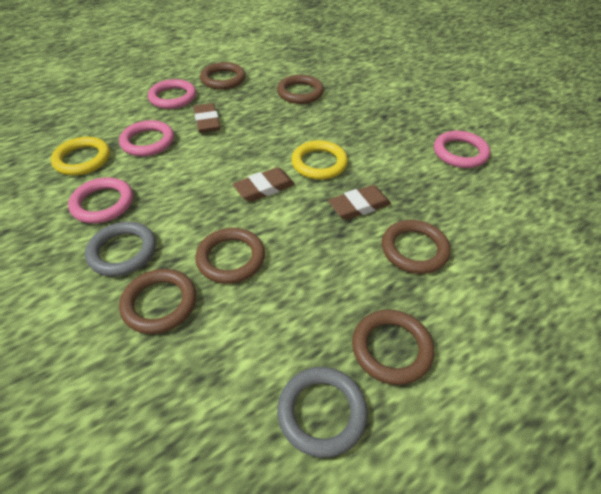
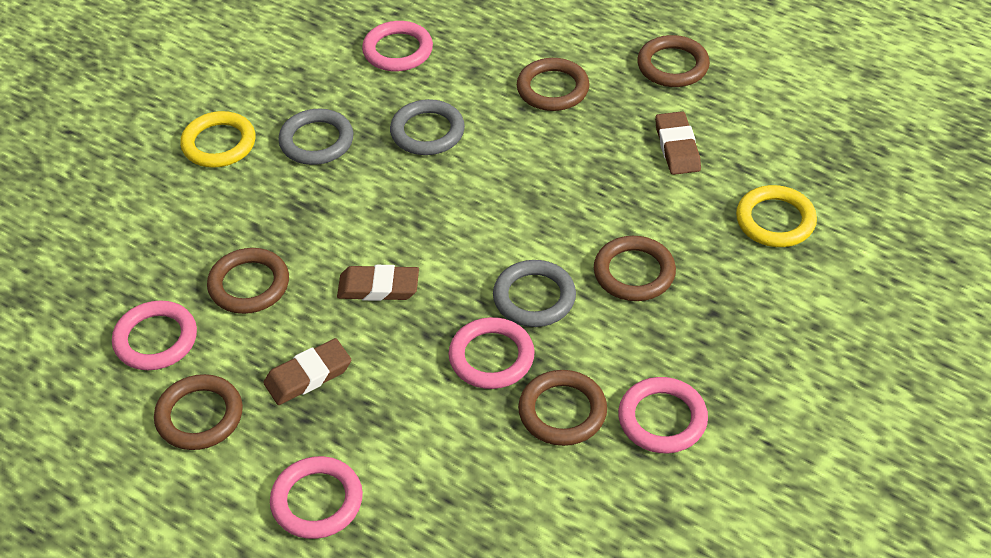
grey ring: 2 -> 3
pink ring: 4 -> 5

